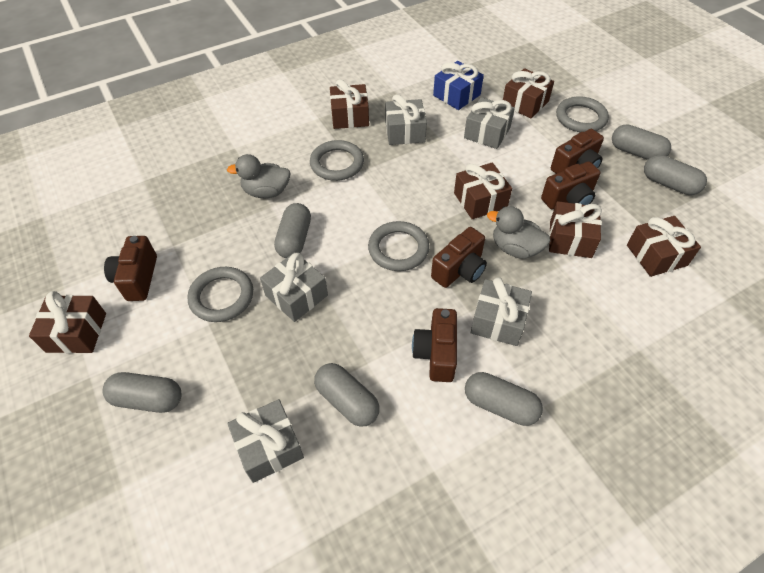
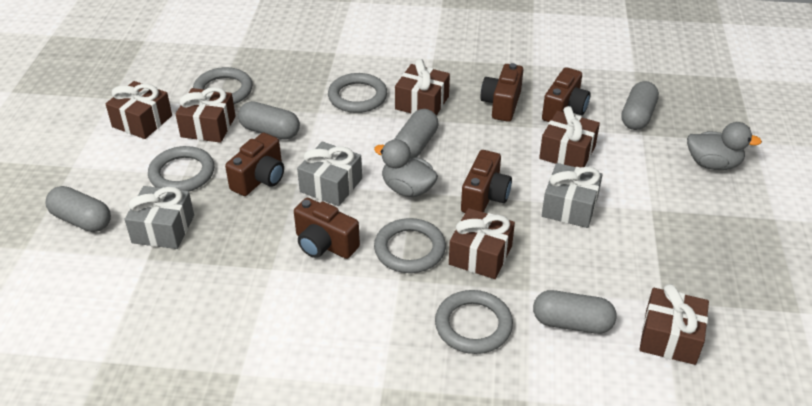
blue gift: 1 -> 0
grey capsule: 6 -> 5
grey gift: 5 -> 3
grey ring: 4 -> 5

